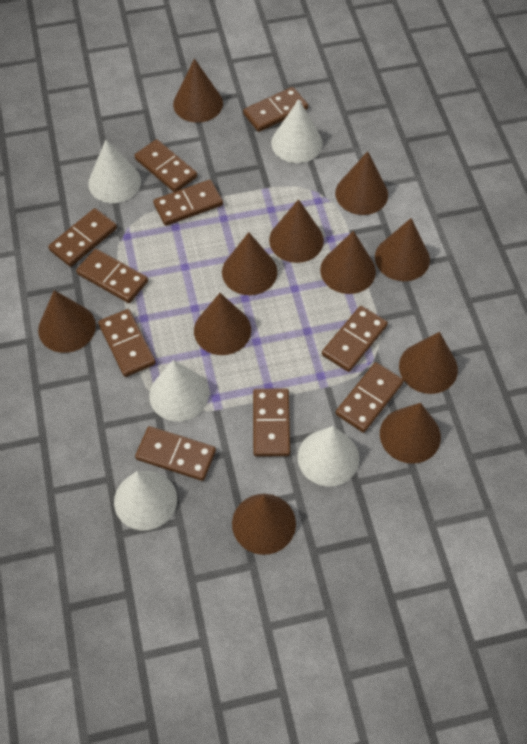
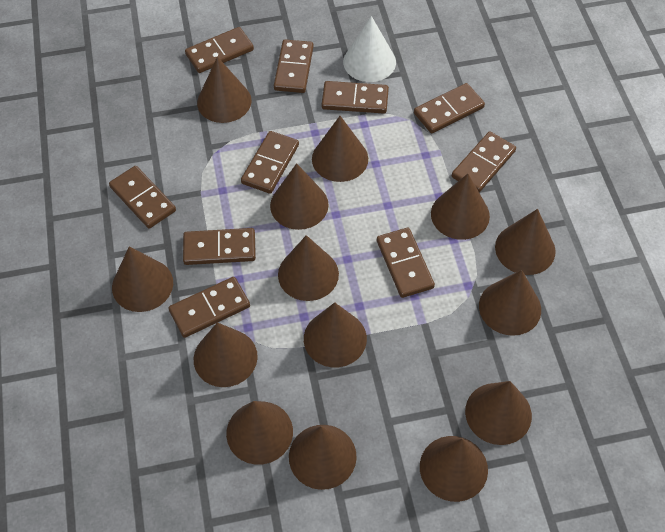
brown cone: 11 -> 14
white cone: 5 -> 1

